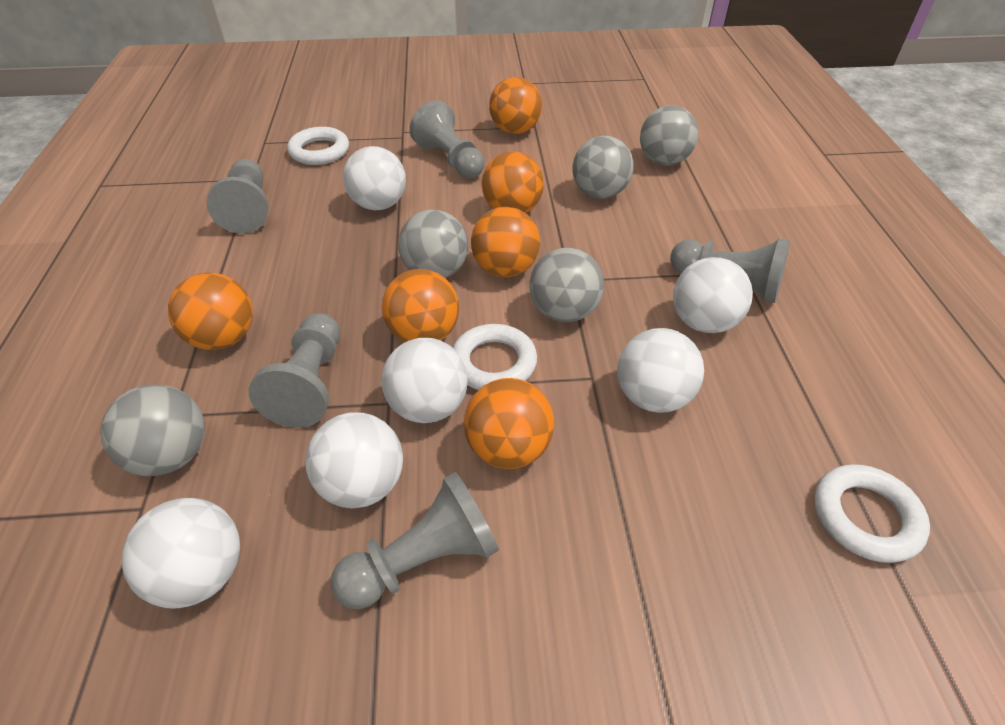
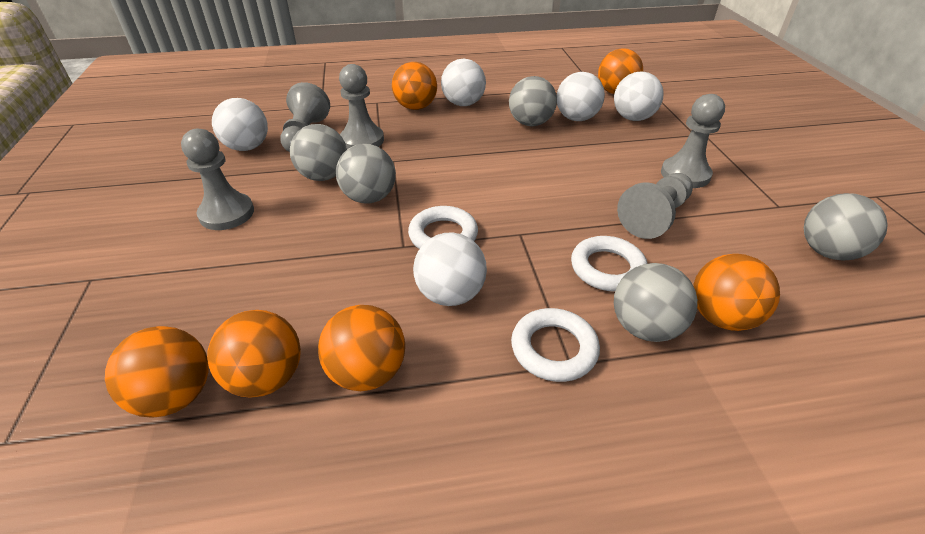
white ball: 6 -> 5

